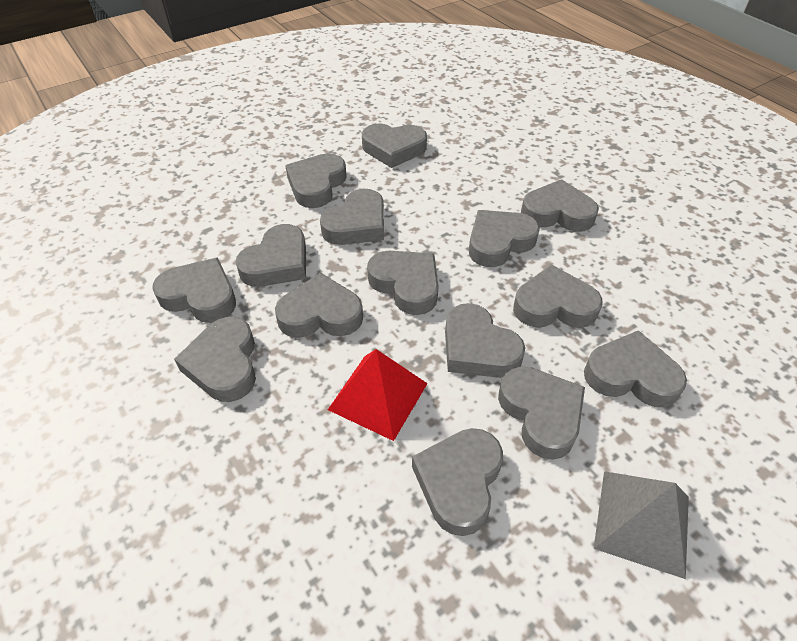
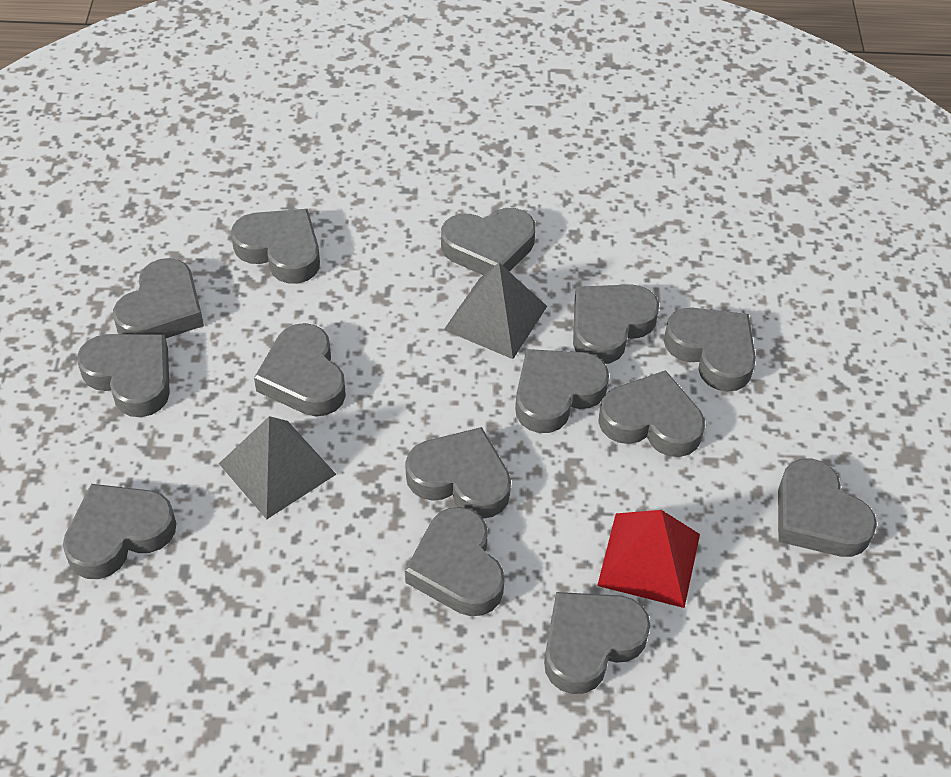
grey heart: 15 -> 14
grey pyramid: 1 -> 2

